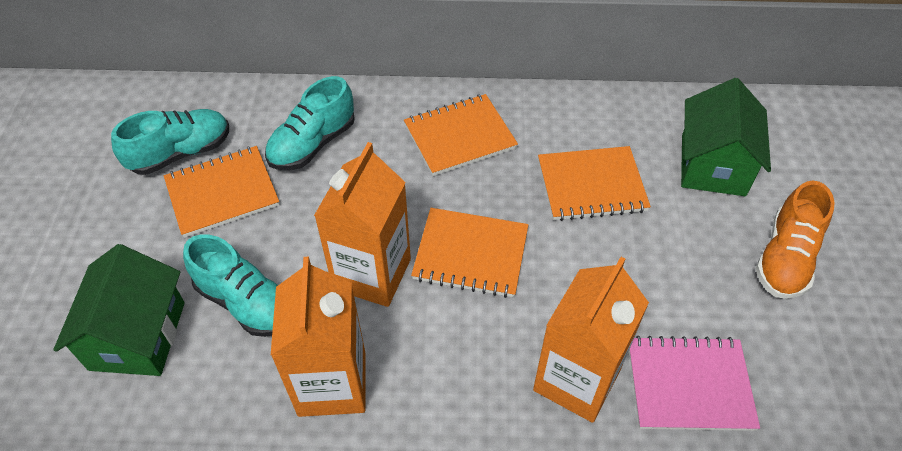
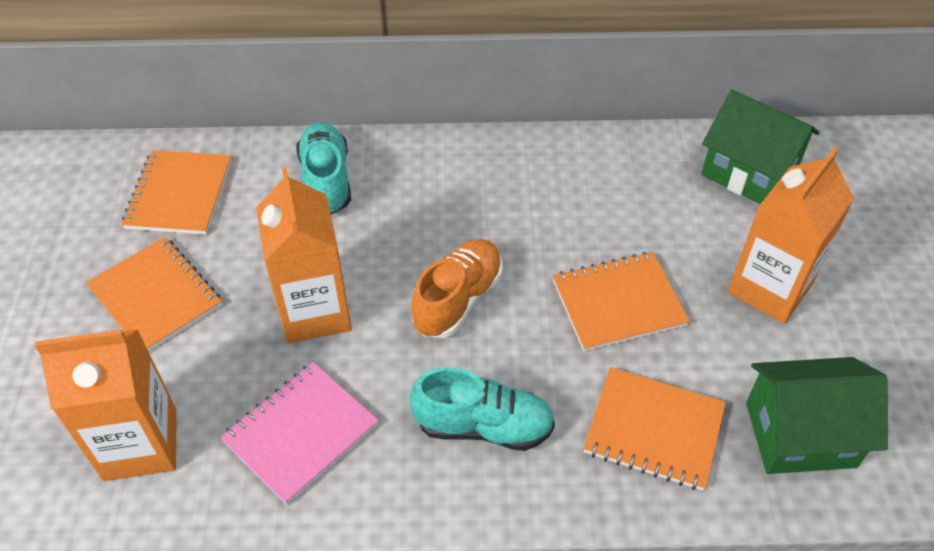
turquoise shoe: 3 -> 2

